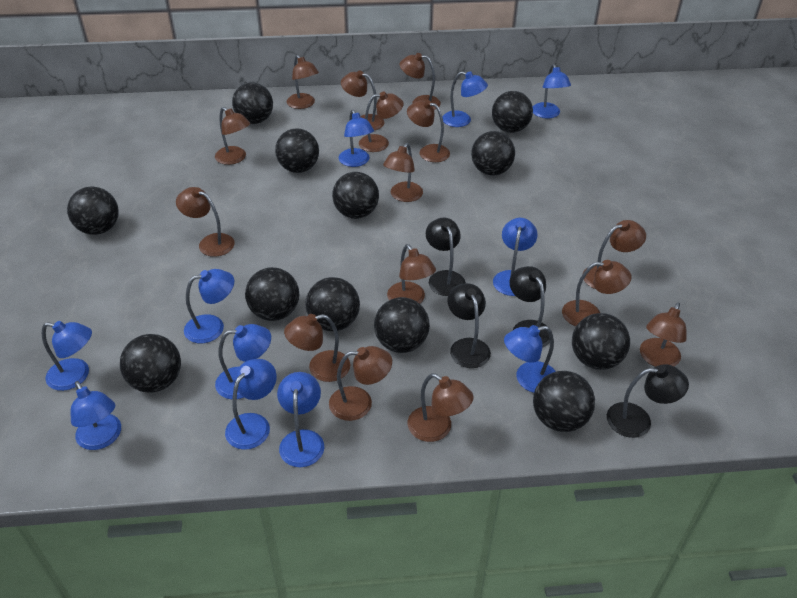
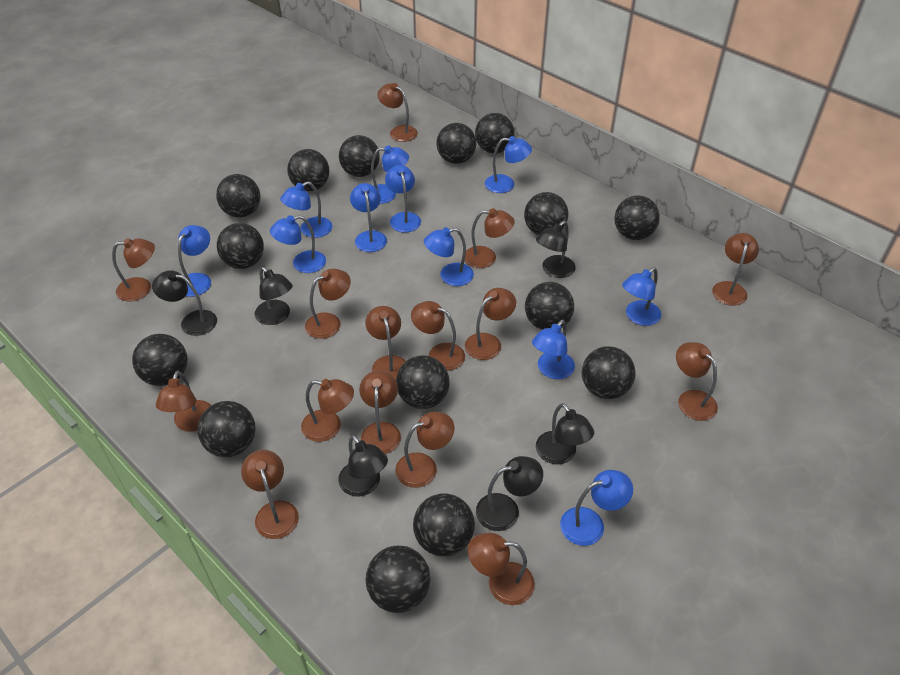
black ball: 12 -> 15
black lamp: 4 -> 6

